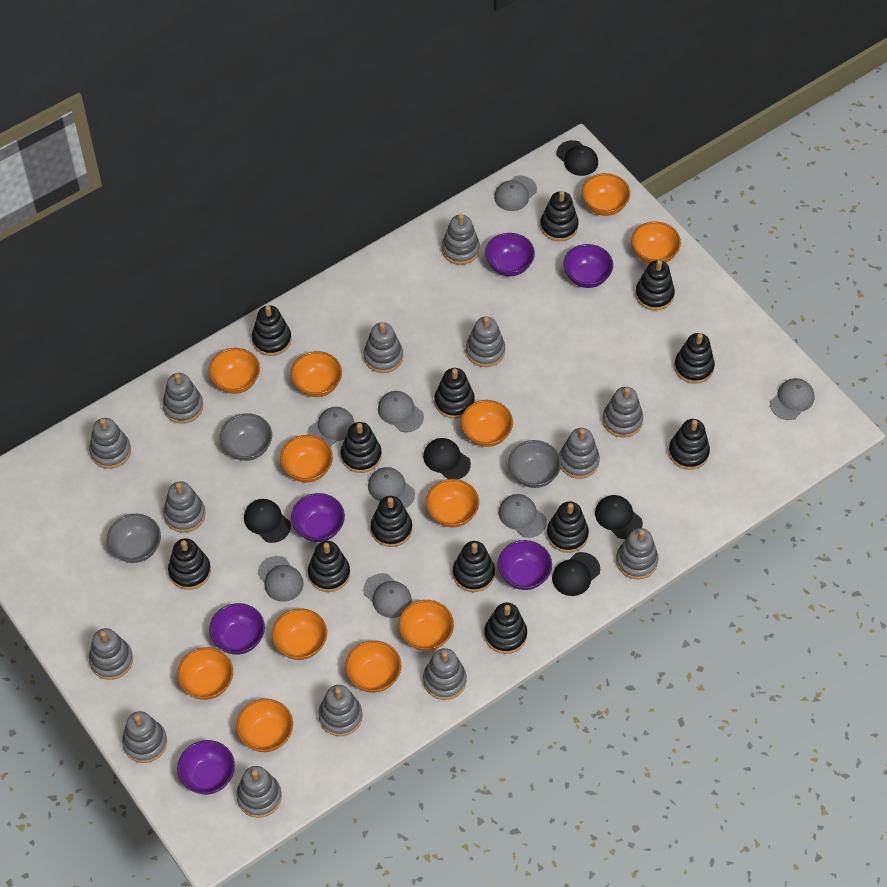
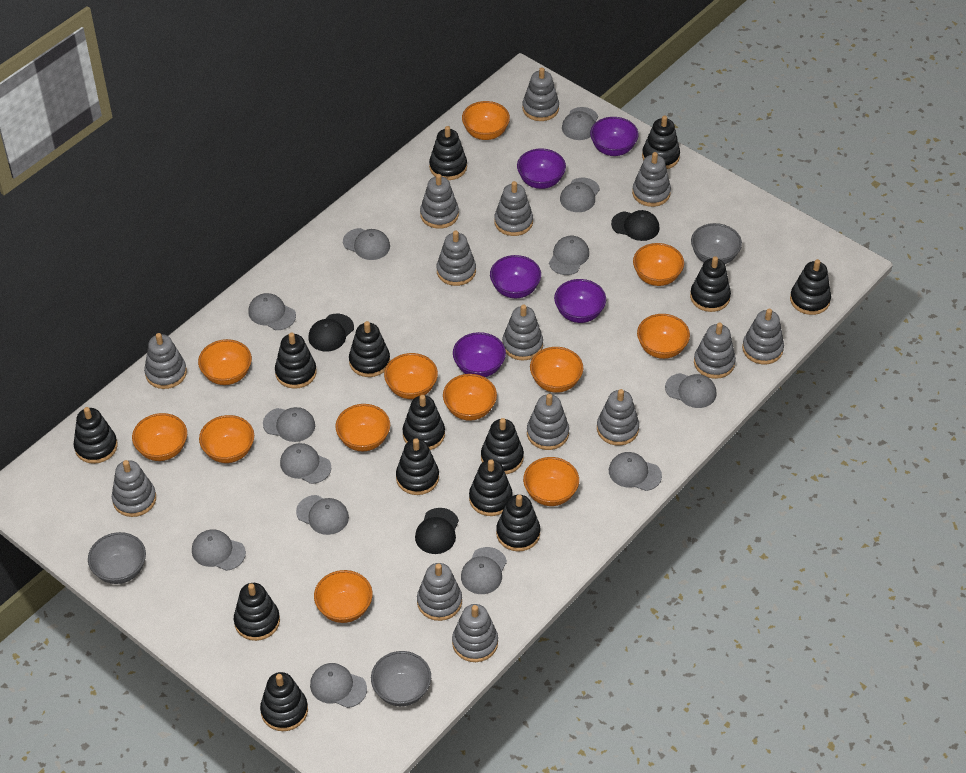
black cap: 5 -> 3
black stacking toy: 13 -> 14
grey cap: 8 -> 13
purple bowl: 6 -> 5

